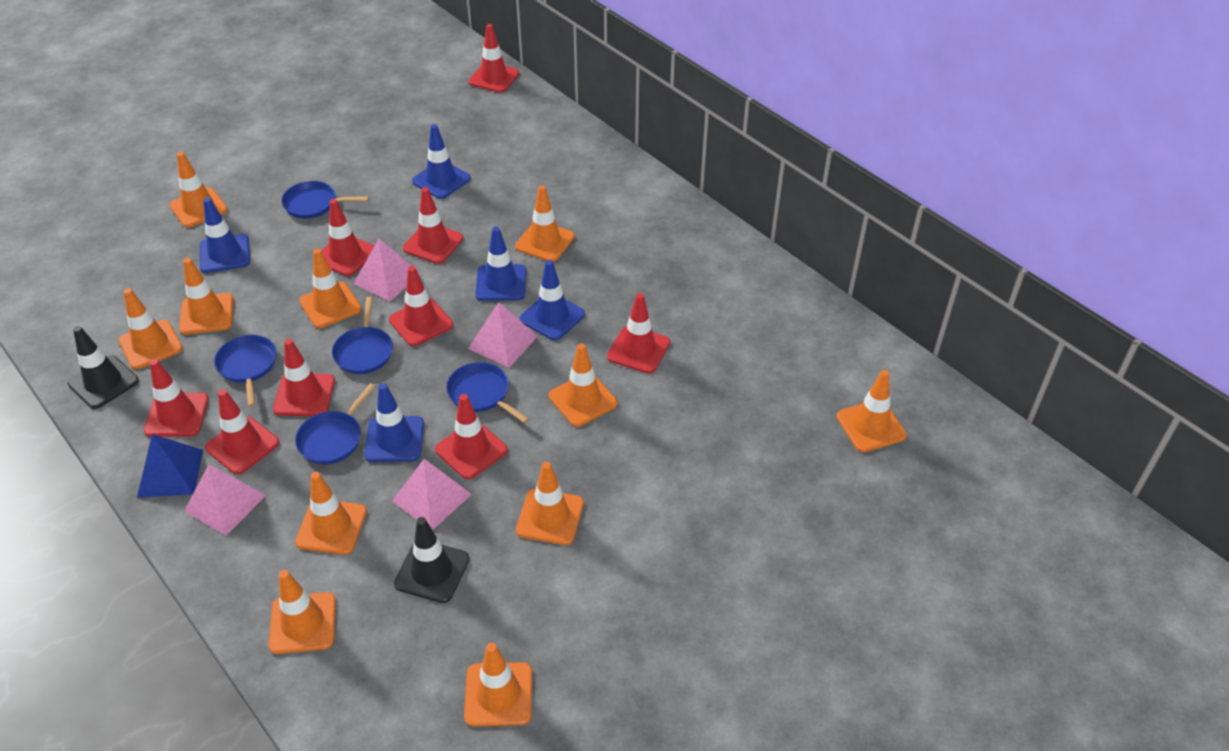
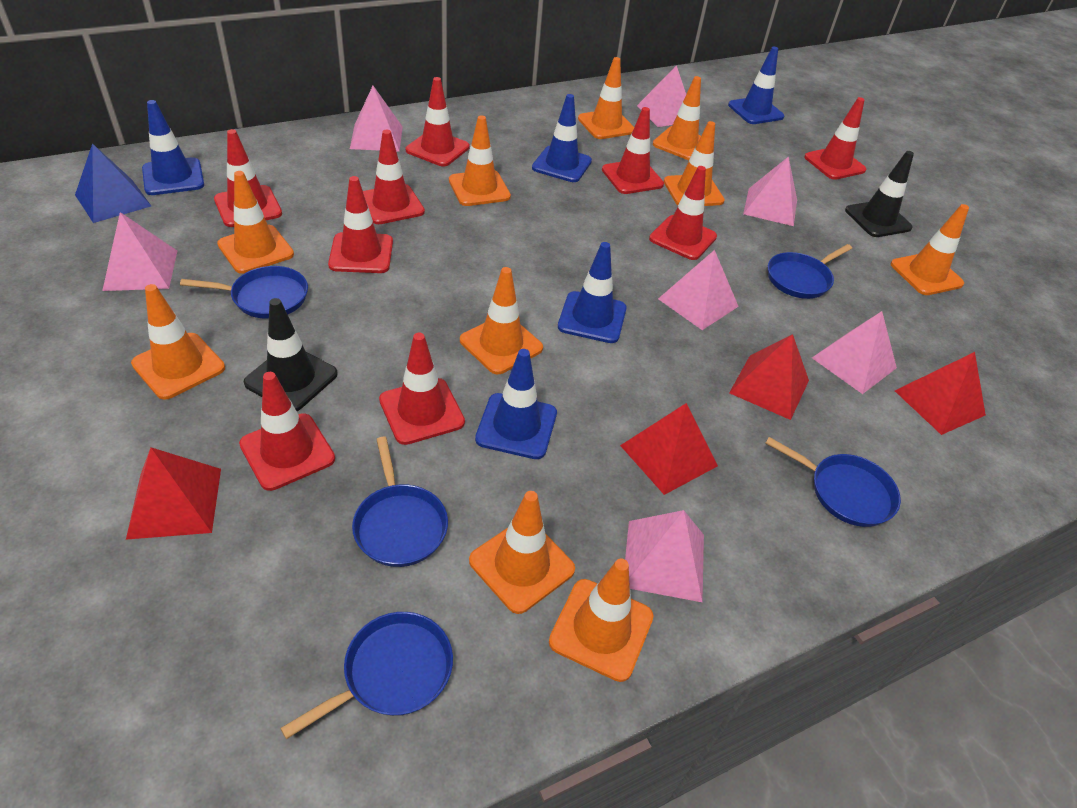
orange traffic cone: 11 -> 10
pink pyramid: 4 -> 7
red pyramid: 0 -> 4

